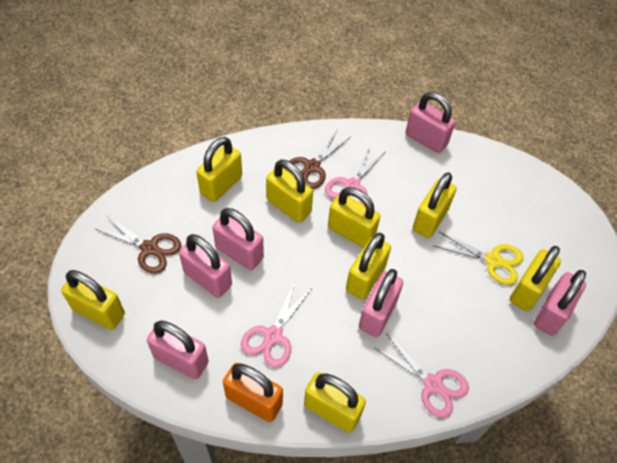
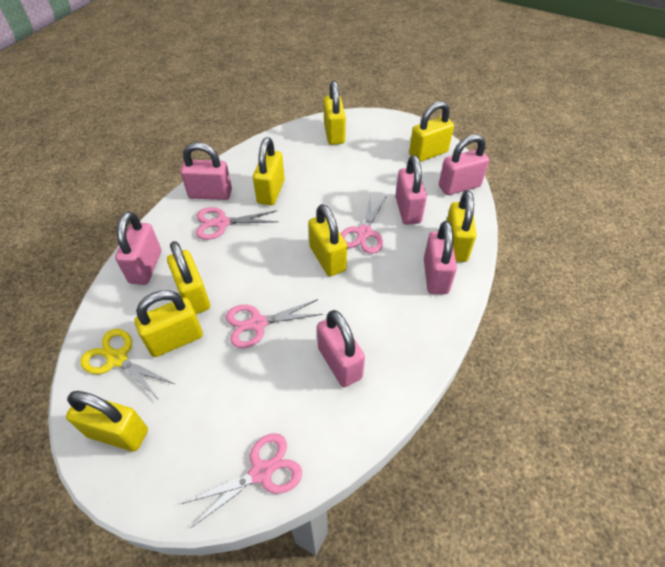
brown scissors: 2 -> 0
orange padlock: 1 -> 0
pink scissors: 3 -> 4

